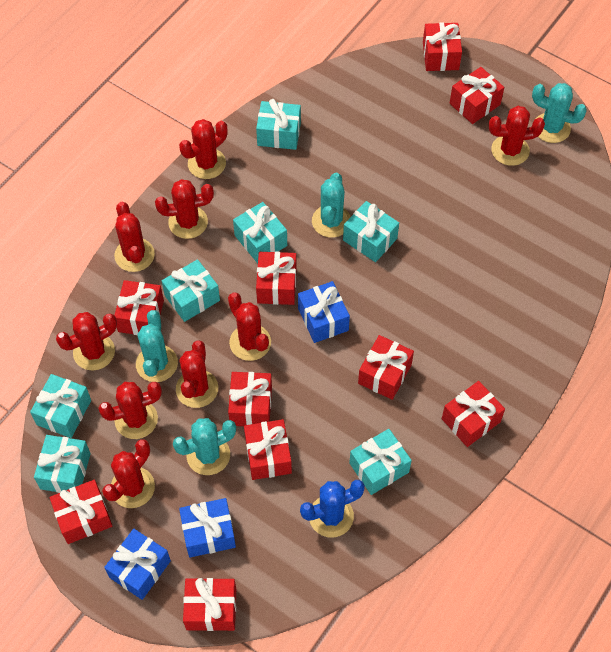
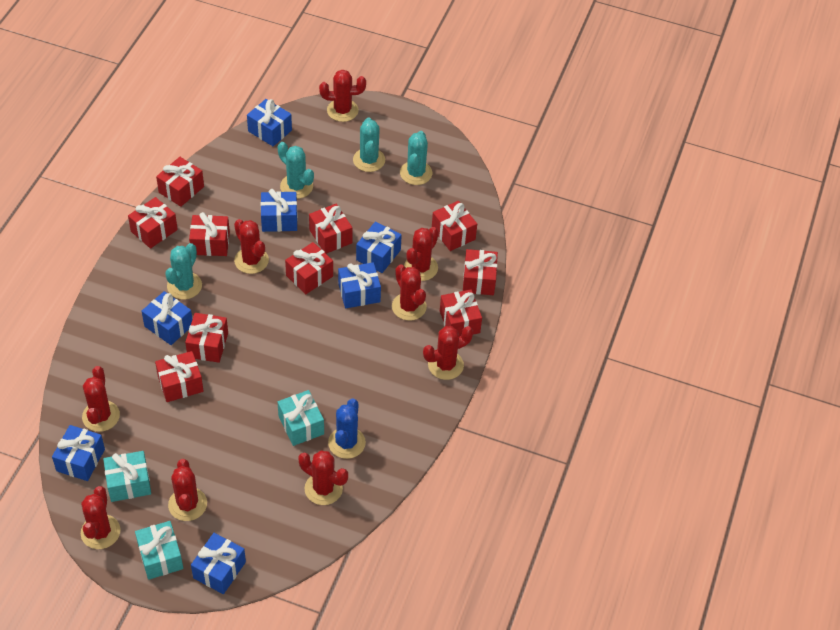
blue gift: 3 -> 7
turquoise gift: 7 -> 3

